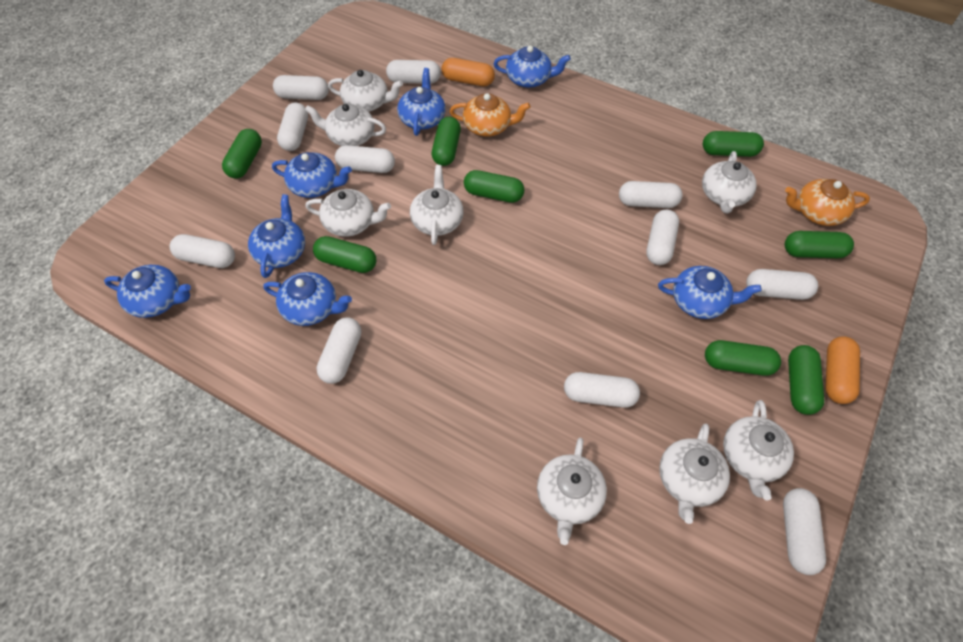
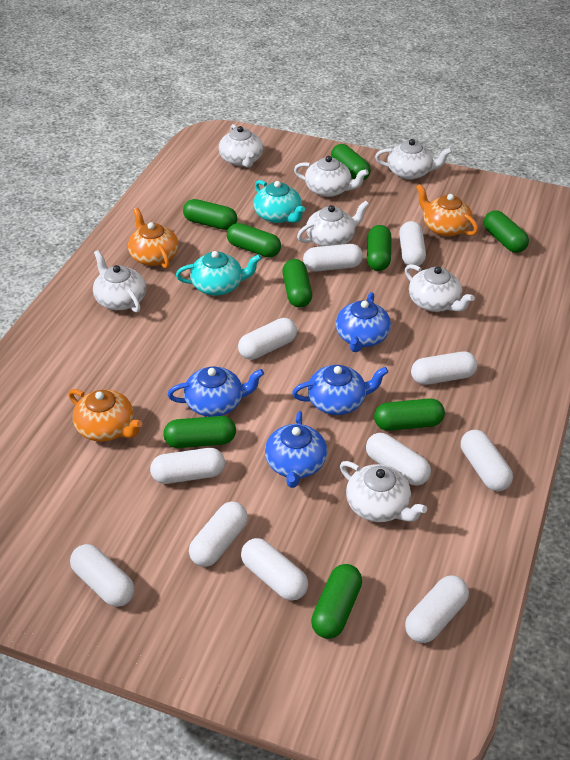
blue teapot: 7 -> 4
green capsule: 8 -> 9
orange capsule: 2 -> 0
orange teapot: 2 -> 3
turquoise teapot: 0 -> 2
white teapot: 8 -> 7

